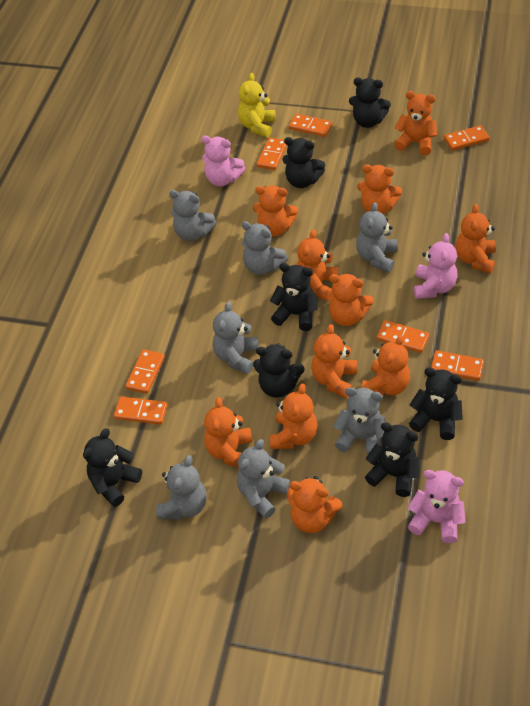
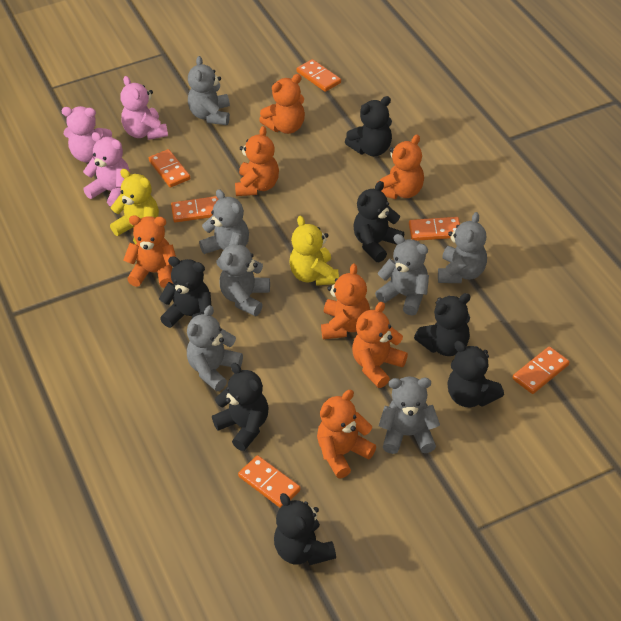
orange domino: 7 -> 6
orange teddy bear: 11 -> 7
yellow teddy bear: 1 -> 2

